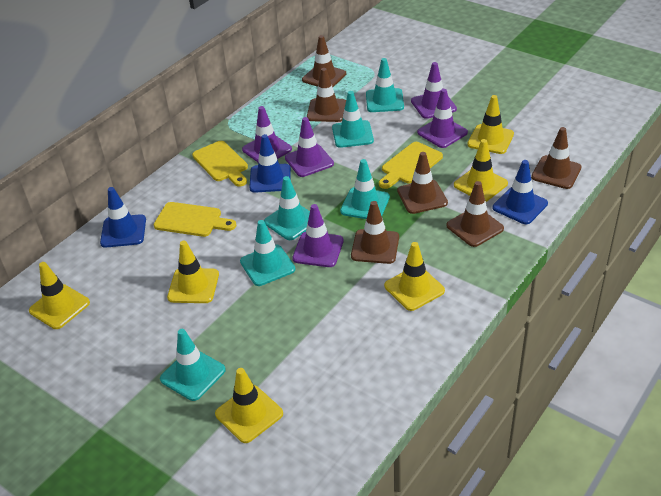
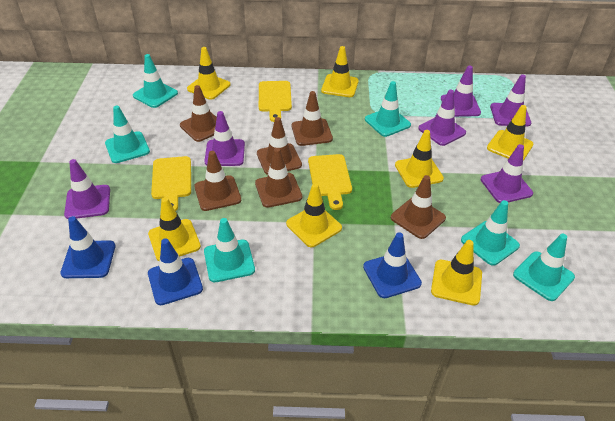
purple traffic cone: 5 -> 6
yellow traffic cone: 6 -> 7

